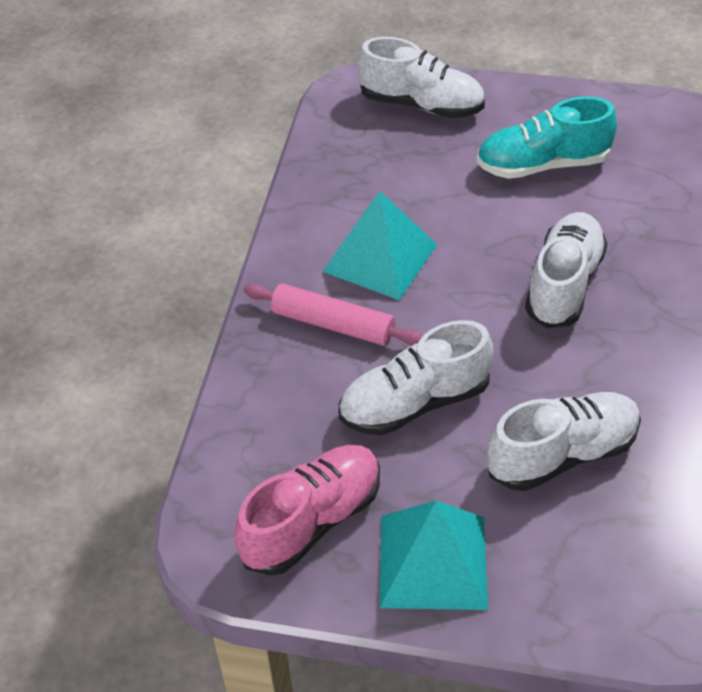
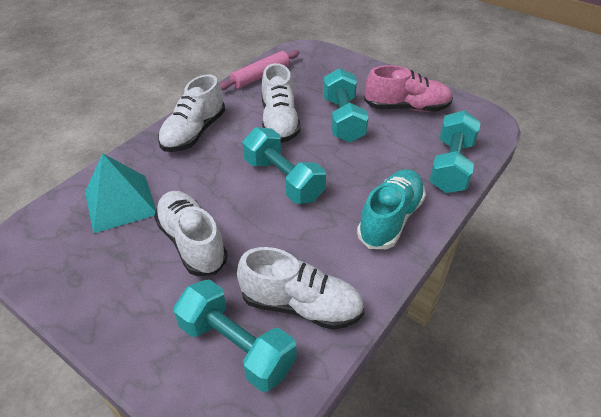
turquoise dumbbell: 0 -> 4
turquoise pyramid: 2 -> 1

